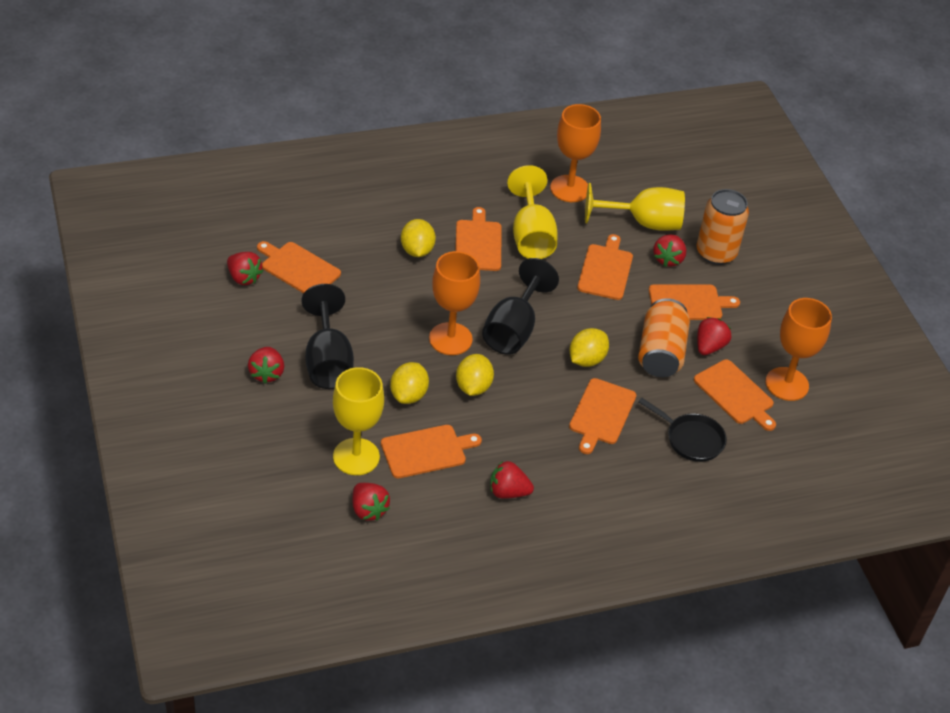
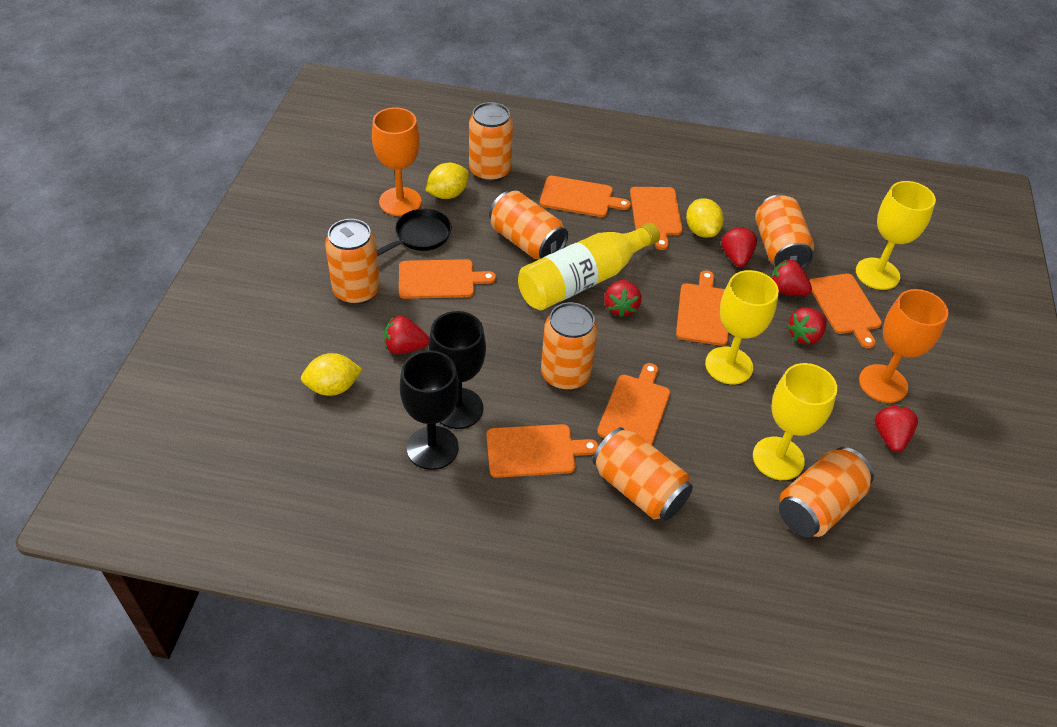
orange can: 2 -> 7
orange goblet: 3 -> 2
yellow bottle: 0 -> 1
yellow lemon: 4 -> 3

